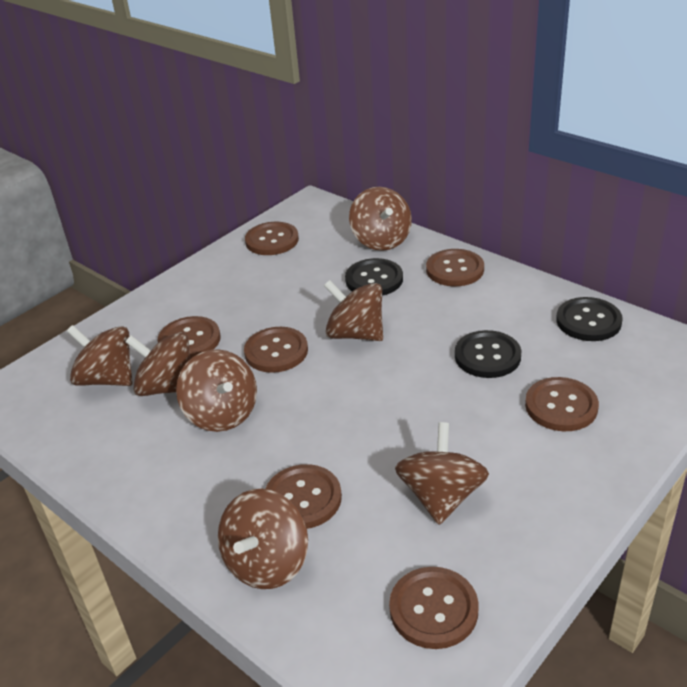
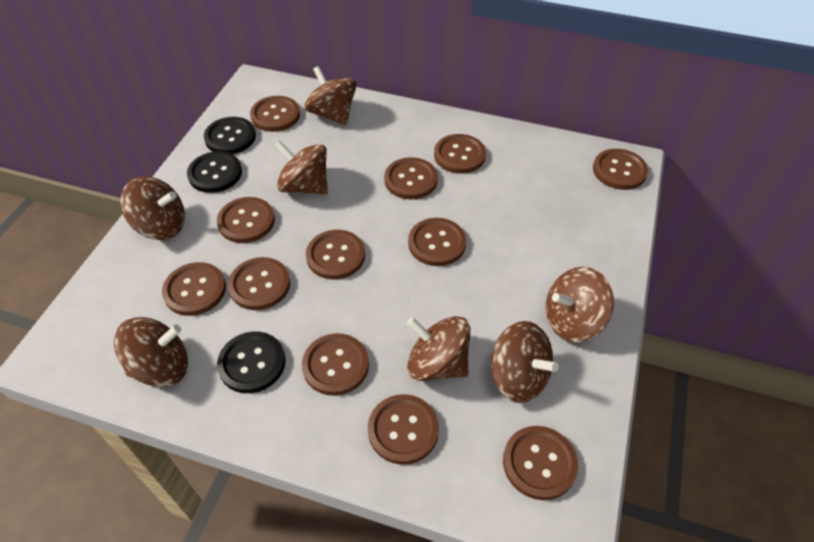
brown button: 7 -> 12

